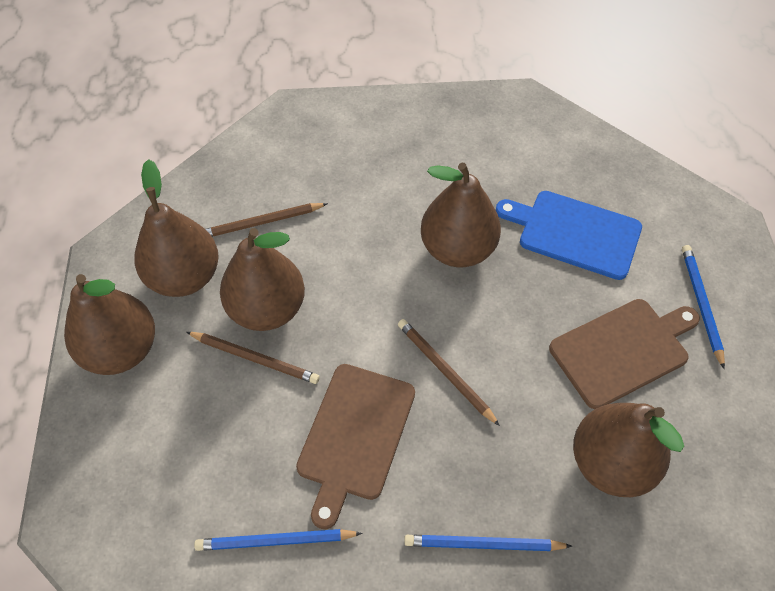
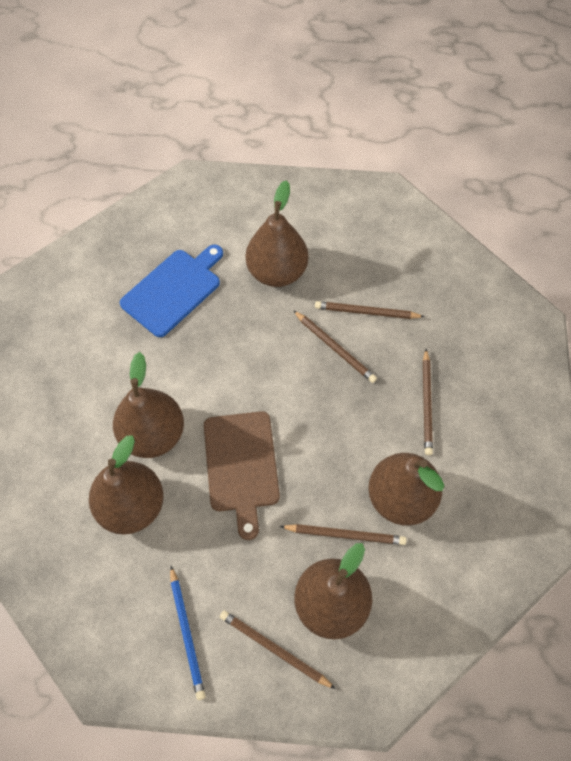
blue pencil: 3 -> 1
brown cutting board: 2 -> 1
brown pencil: 3 -> 5

